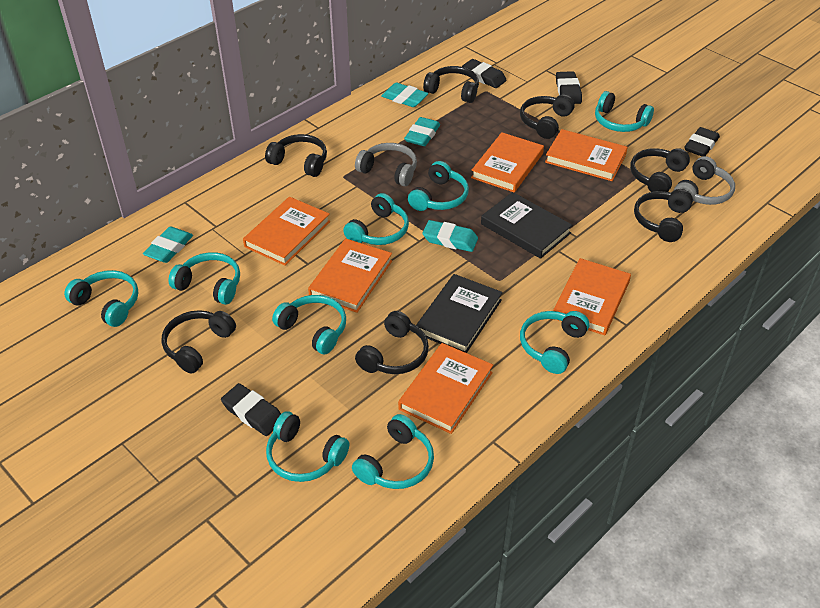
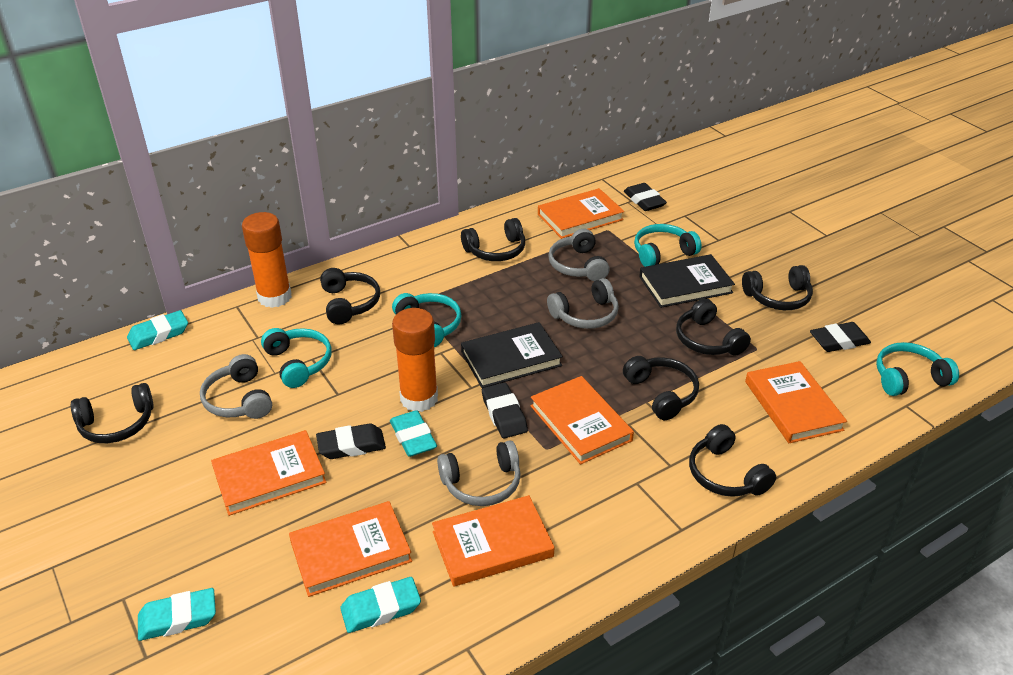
grey headphones: 2 -> 4
orange glue stick: 0 -> 2
turquoise headphones: 9 -> 4

